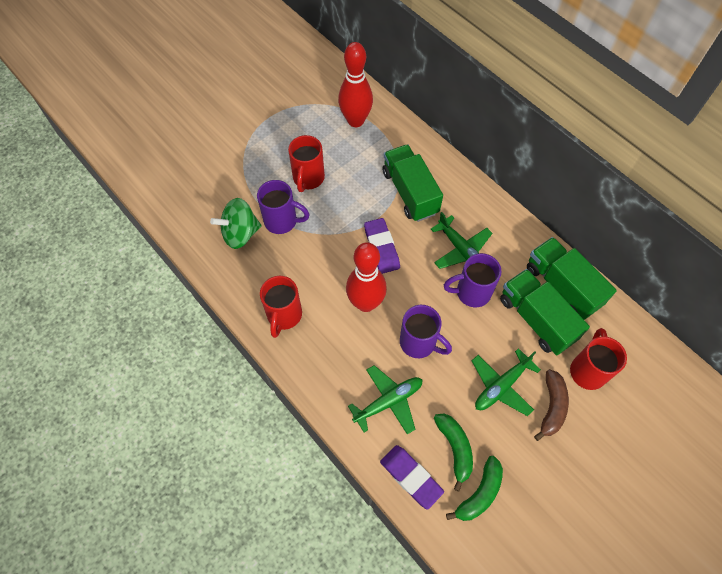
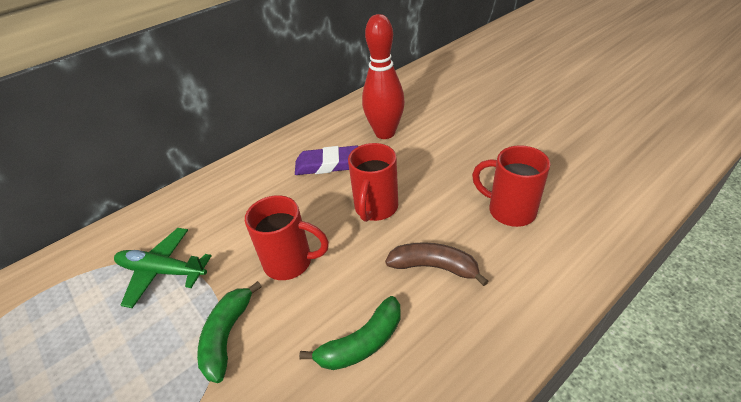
green plane: 3 -> 1
green spinning top: 1 -> 0
green truck: 3 -> 0
purple eraser: 2 -> 1
purple mug: 3 -> 0
red bowling pin: 2 -> 1

